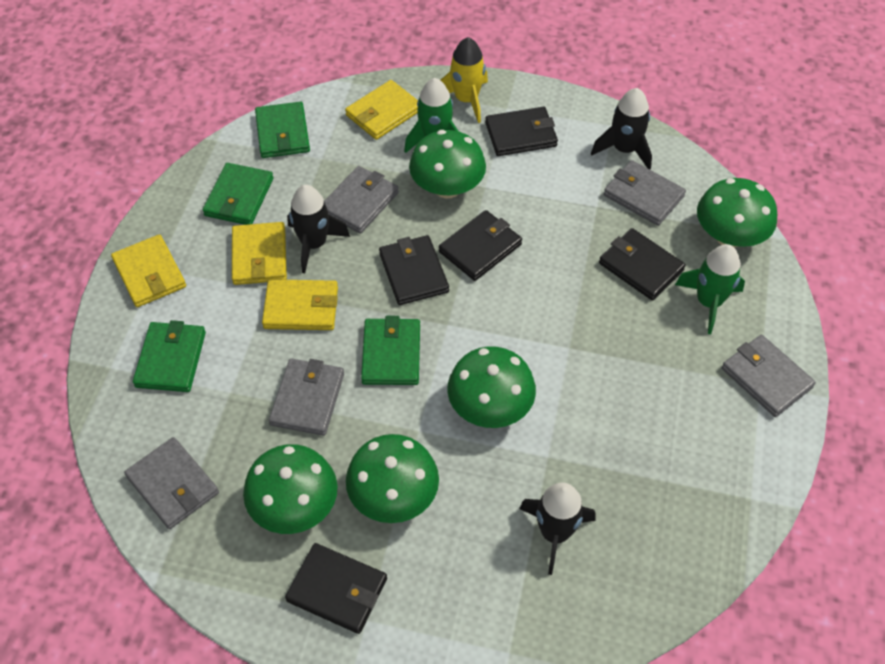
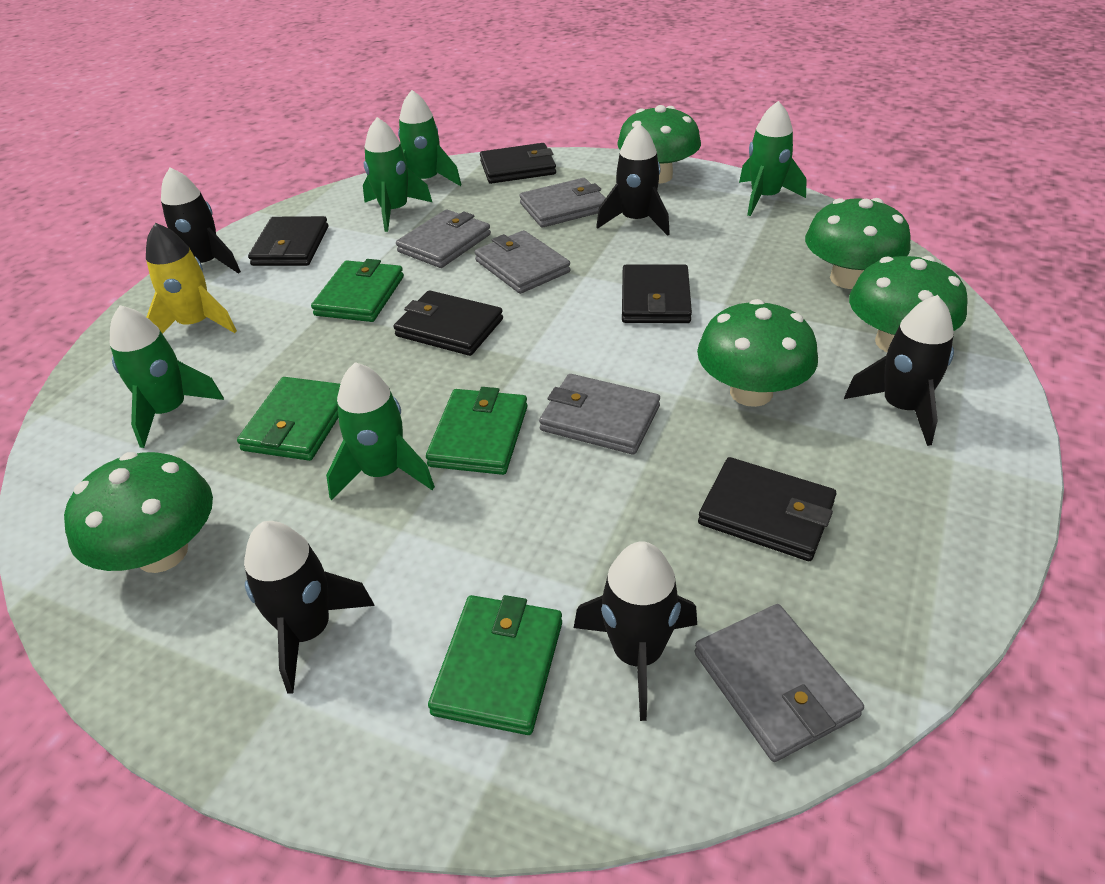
black rocket: 3 -> 5
green rocket: 2 -> 5
yellow wallet: 4 -> 0

